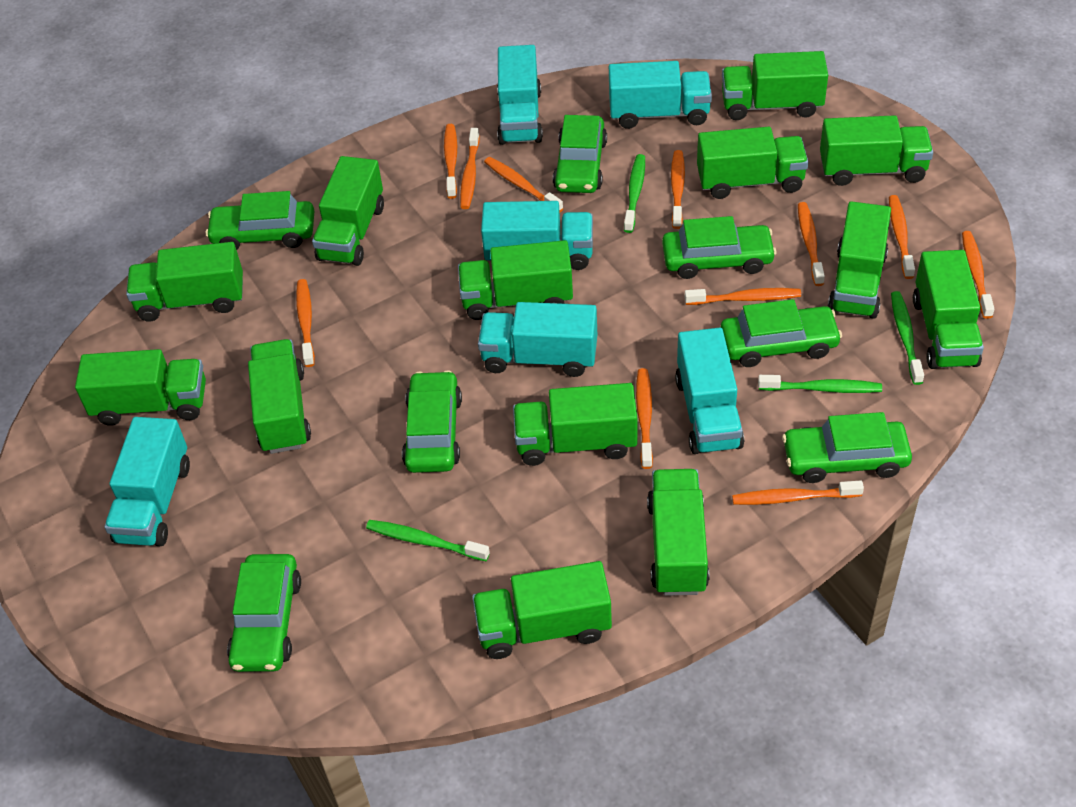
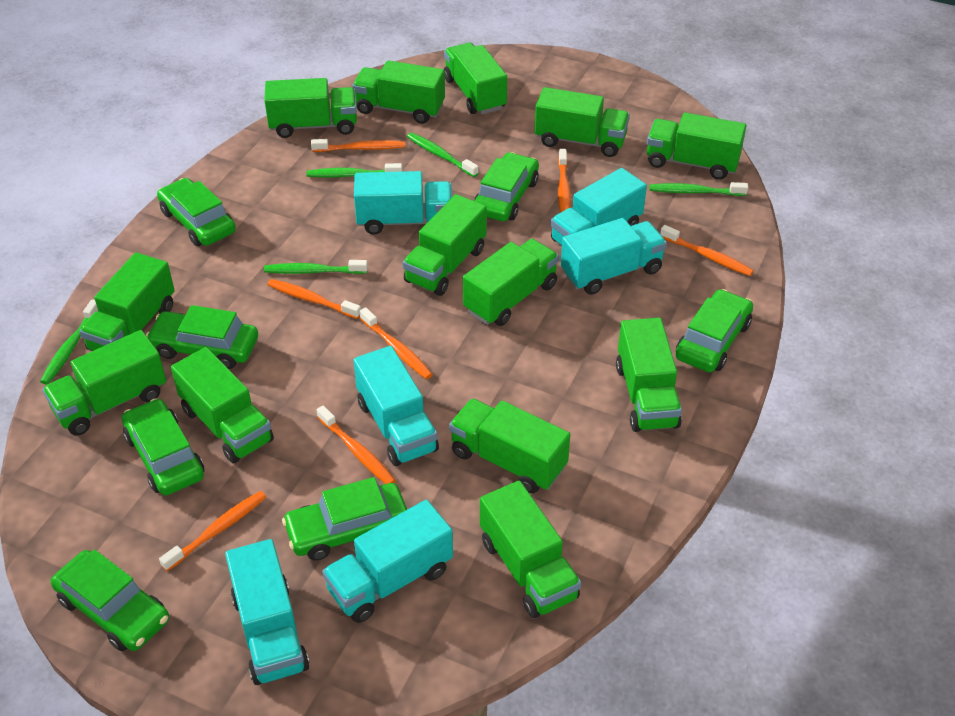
green toothbrush: 4 -> 5
orange toothbrush: 11 -> 7

